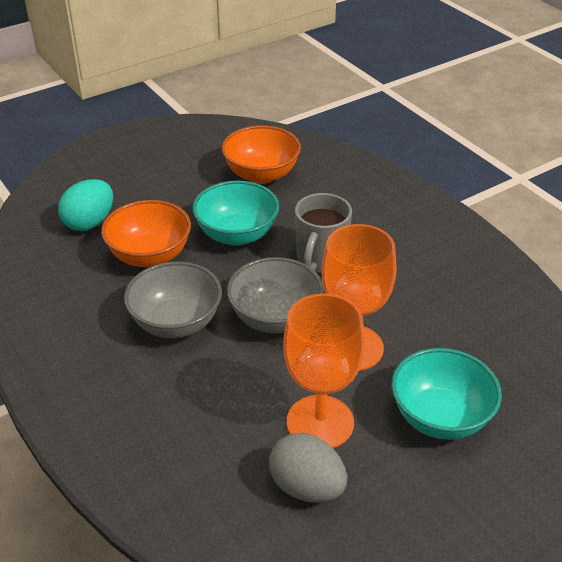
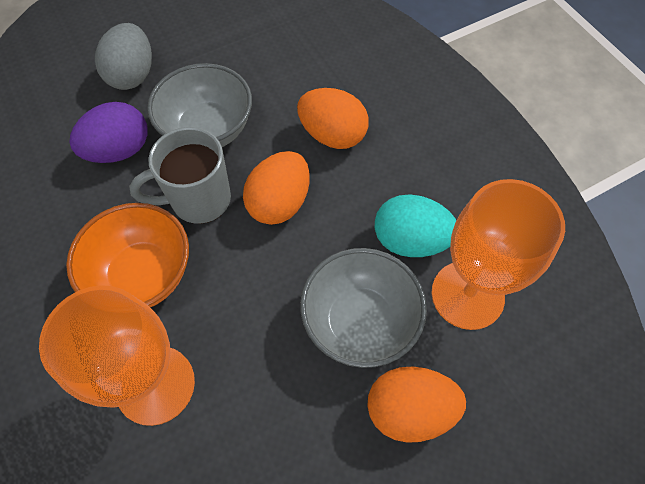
orange bowl: 2 -> 1
orange egg: 0 -> 3
purple egg: 0 -> 1
turquoise bowl: 2 -> 0

